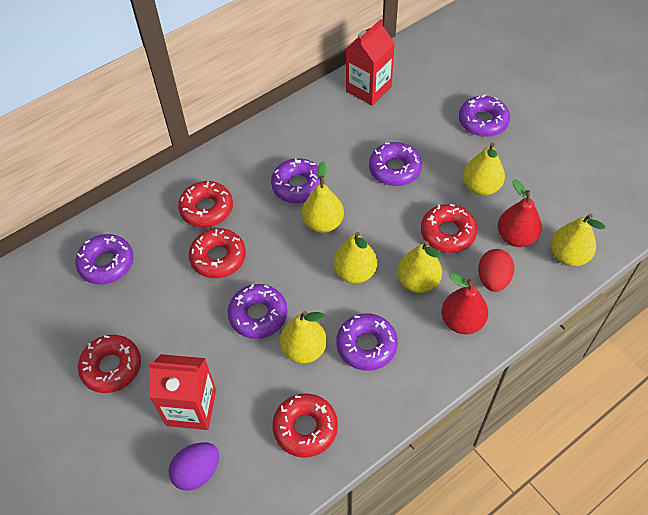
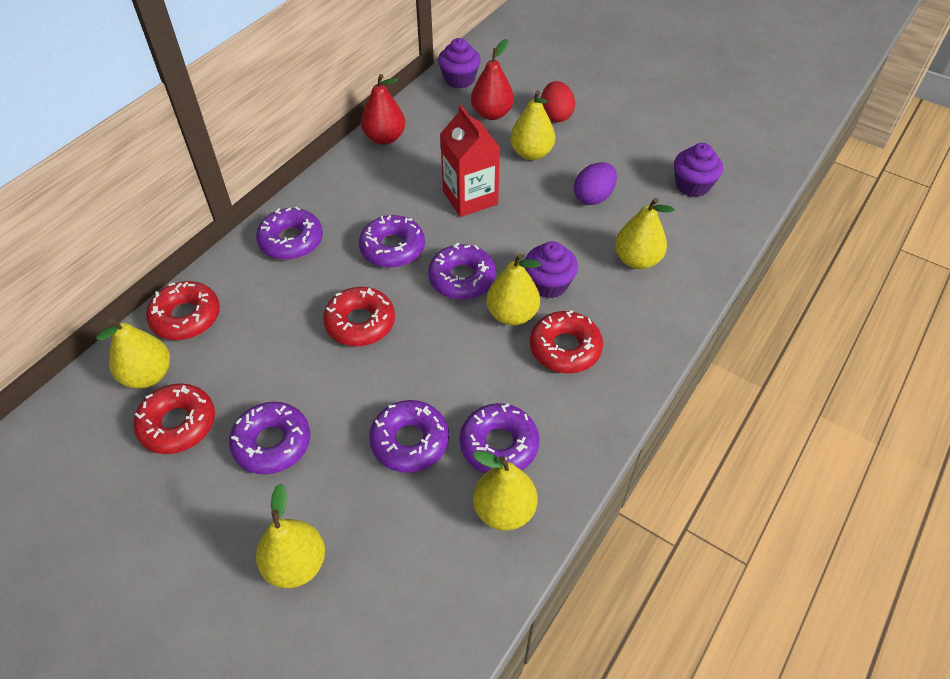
purple cupcake: 0 -> 3
red carton: 2 -> 1
red donut: 5 -> 4

